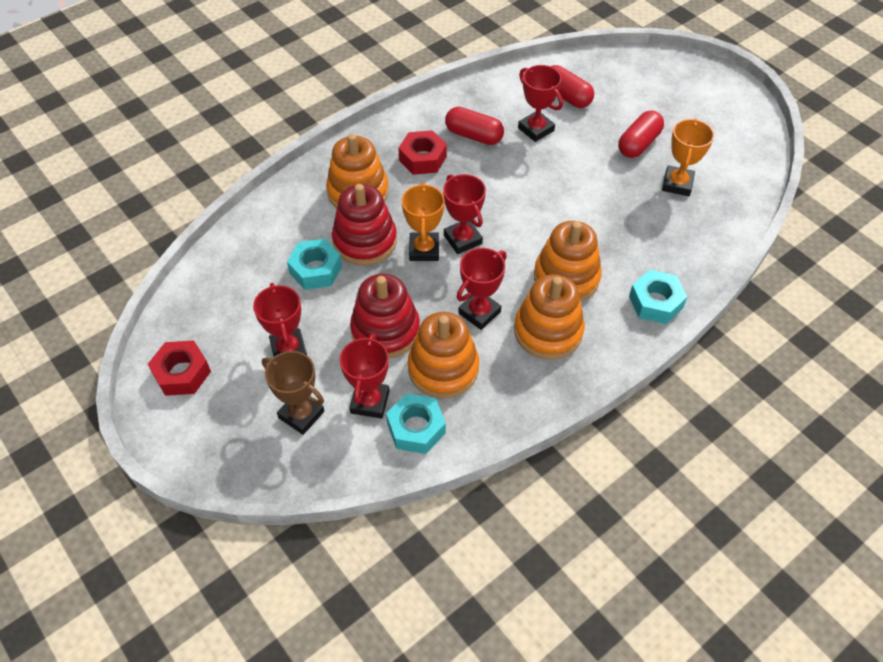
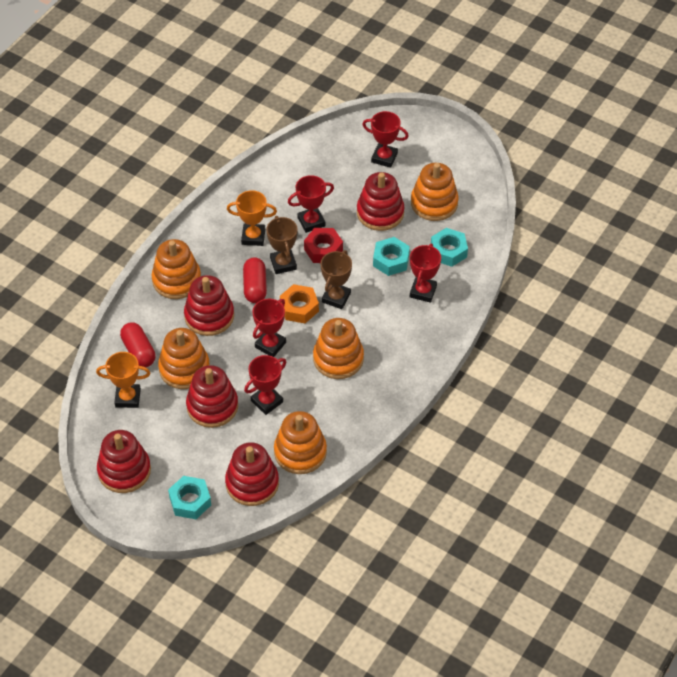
brown trophy: 1 -> 2
orange nut: 0 -> 1
orange stacking toy: 4 -> 5
red capsule: 3 -> 2
red nut: 2 -> 1
red stacking toy: 2 -> 5

